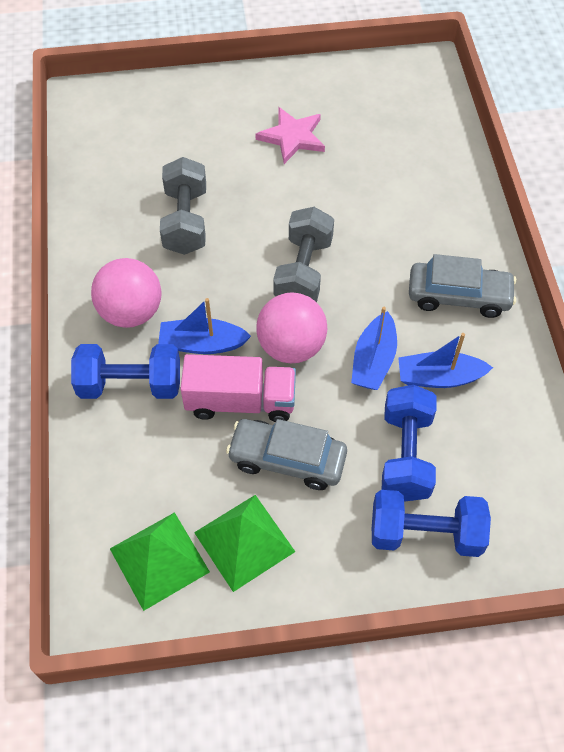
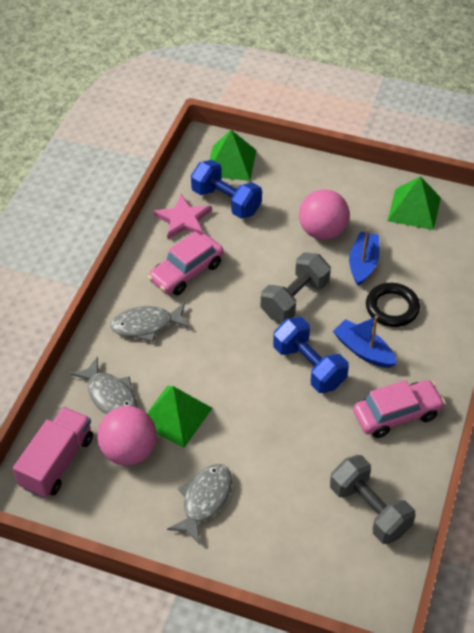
black ring: 0 -> 1
blue boat: 3 -> 2
blue dumbbell: 3 -> 2
green pyramid: 2 -> 3
grey car: 2 -> 0
grey fish: 0 -> 3
pink car: 0 -> 2

